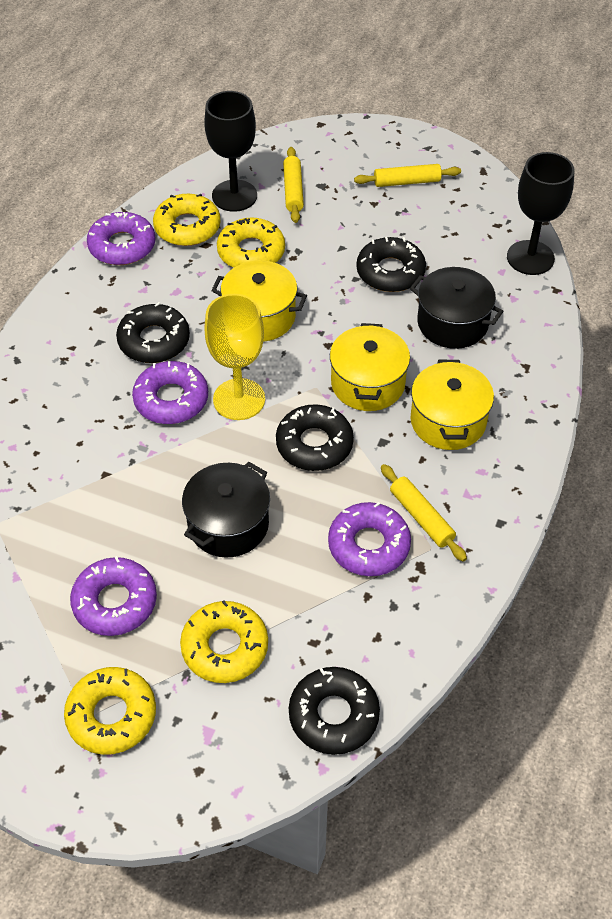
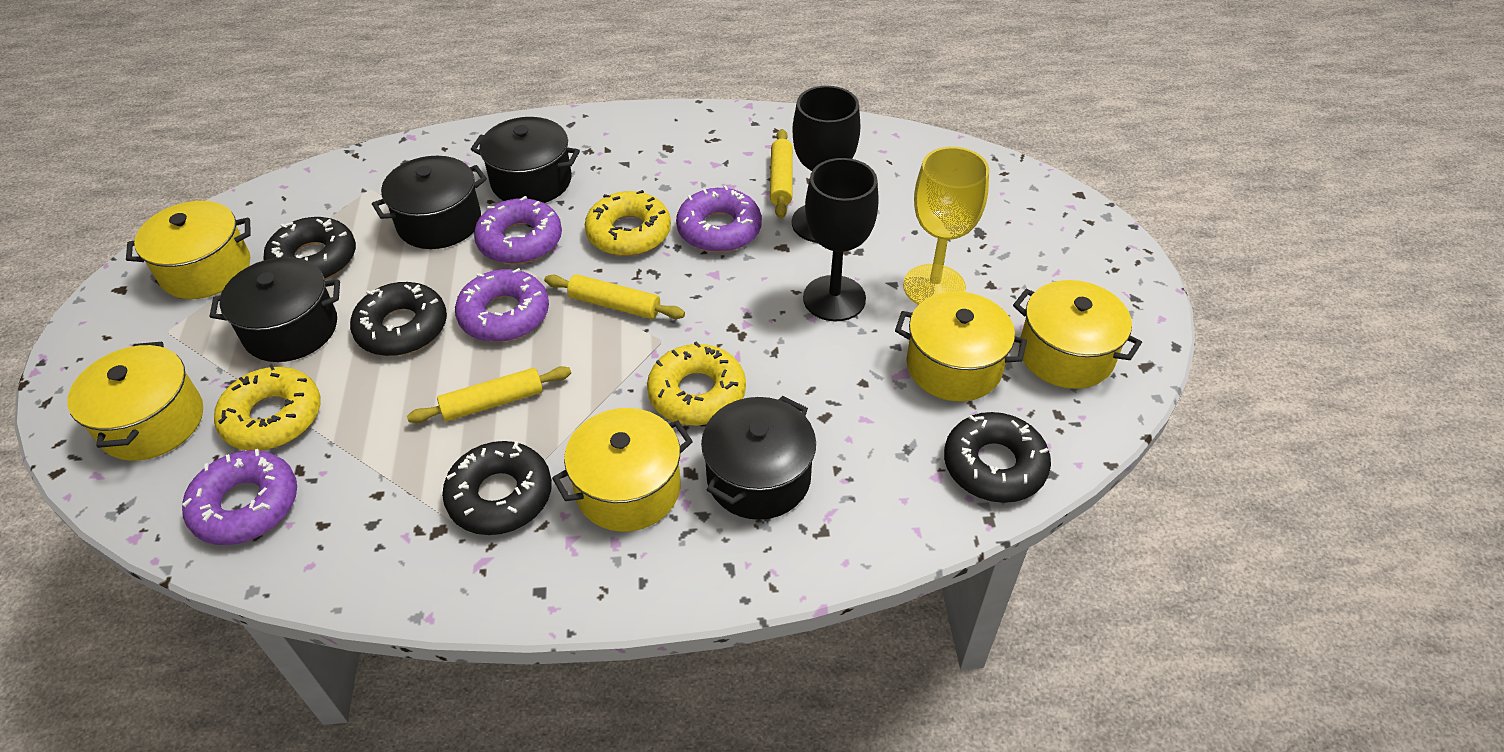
black pot: 2 -> 4
yellow donut: 4 -> 3
yellow pot: 3 -> 5

